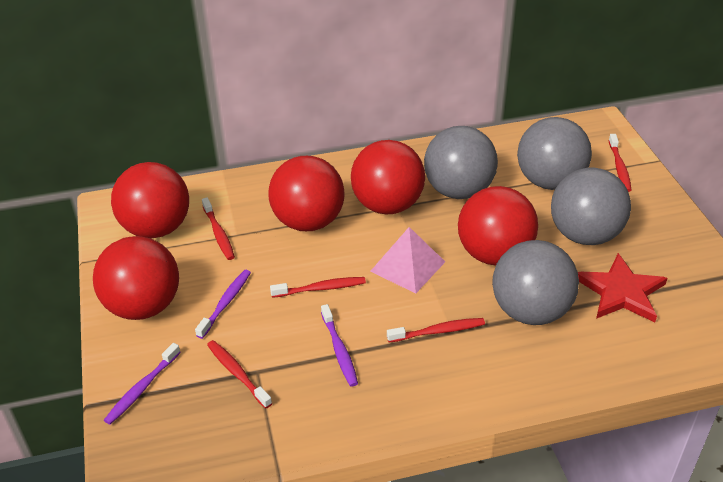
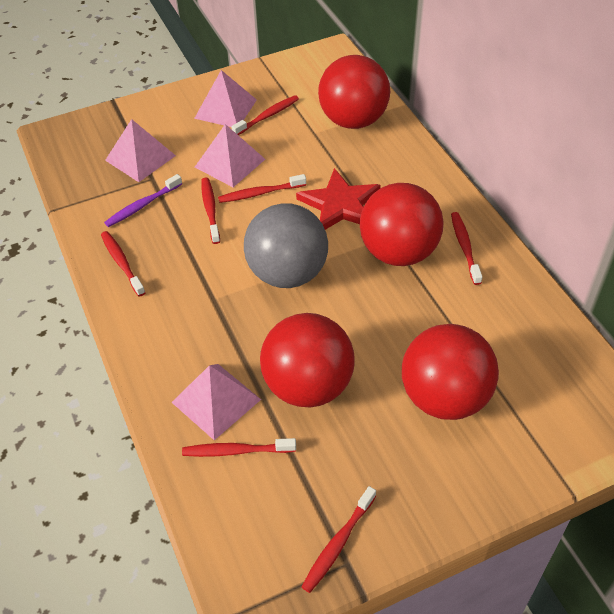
grey ball: 4 -> 1
pink pyramid: 1 -> 4
purple toothbrush: 3 -> 1
red ball: 5 -> 4
red toothbrush: 5 -> 7

